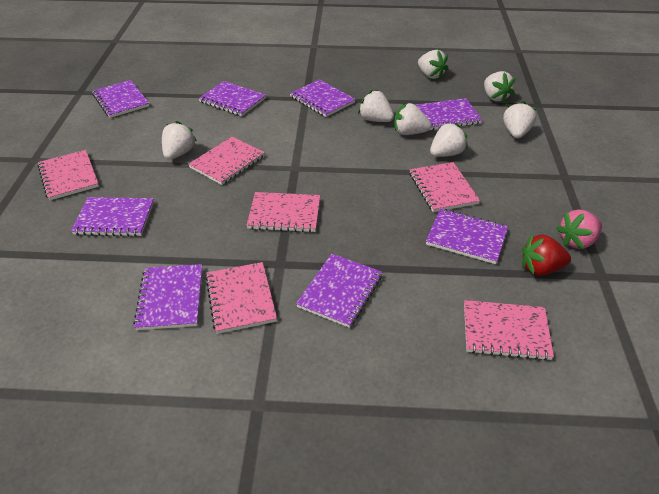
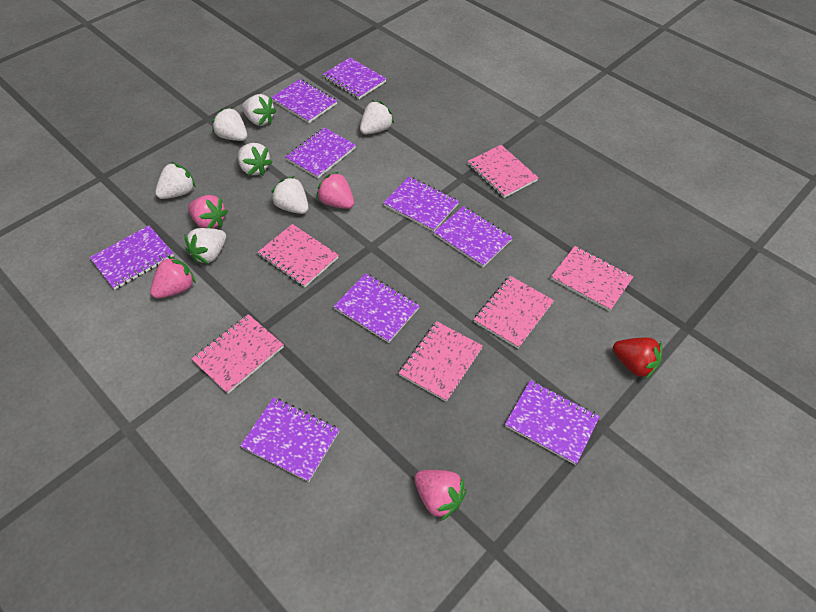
pink strawberry: 1 -> 4
purple notebook: 8 -> 9

